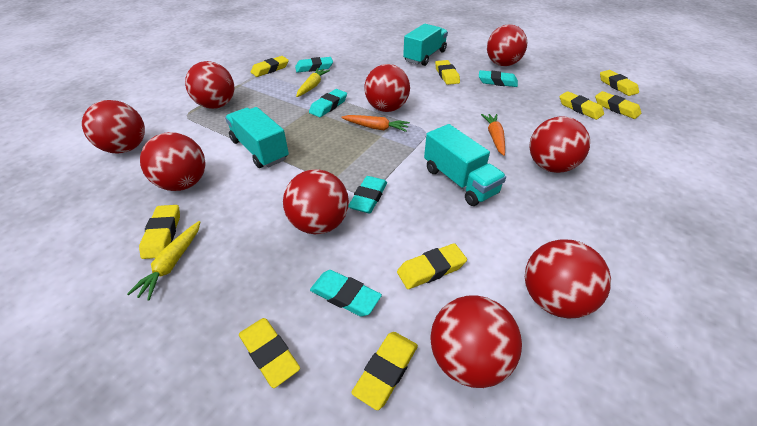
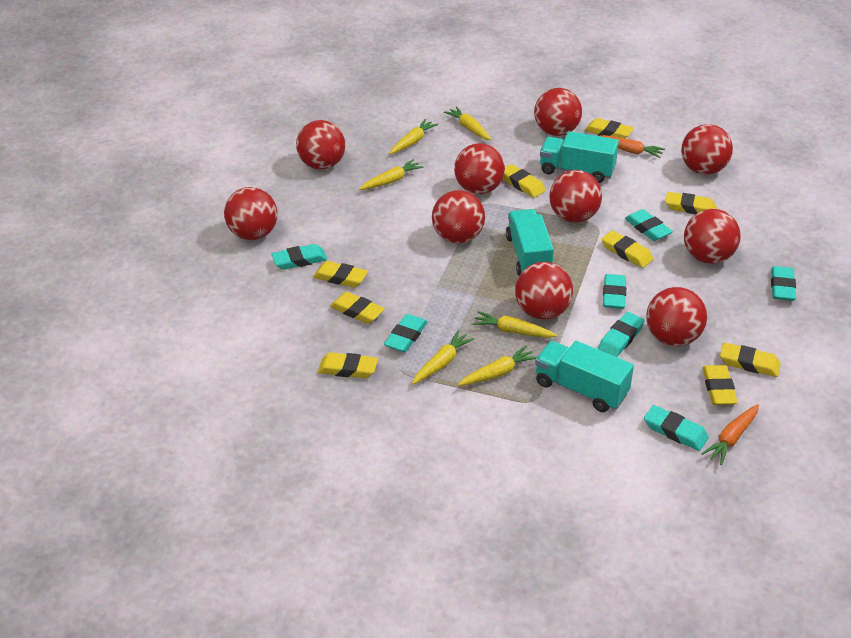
red ball: 9 -> 10
turquoise eraser: 5 -> 7
yellow carrot: 2 -> 6

